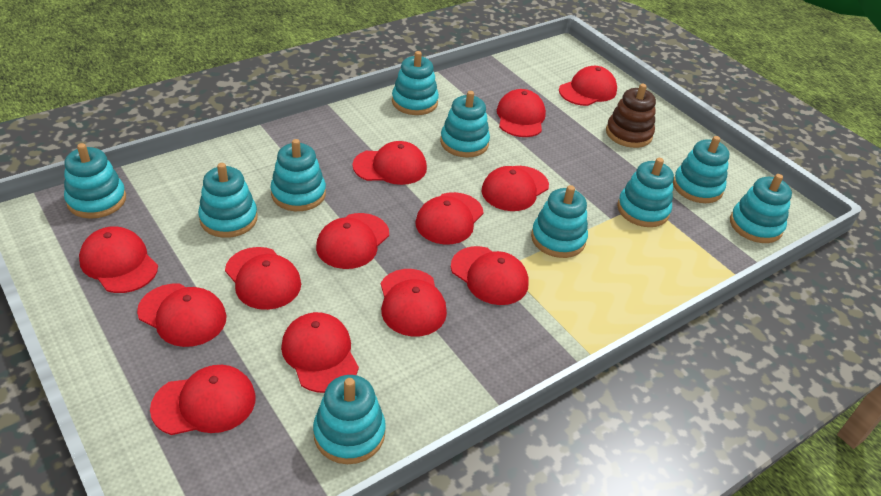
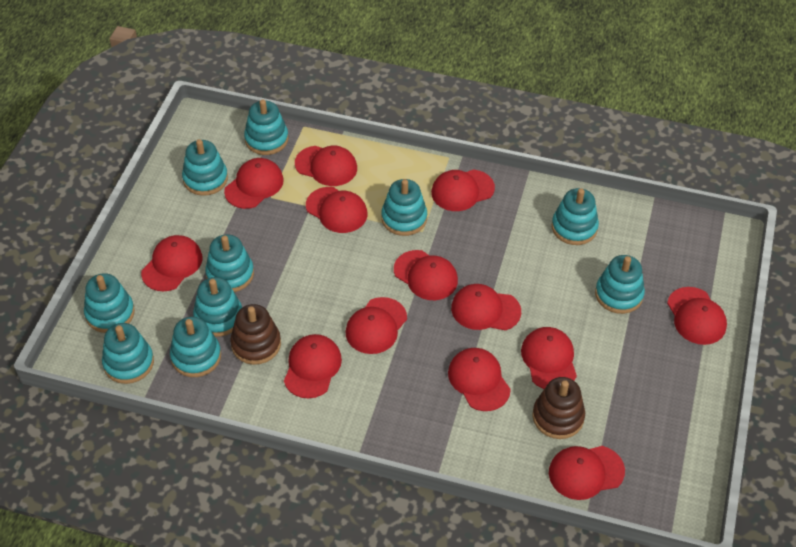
brown stacking toy: 1 -> 2

